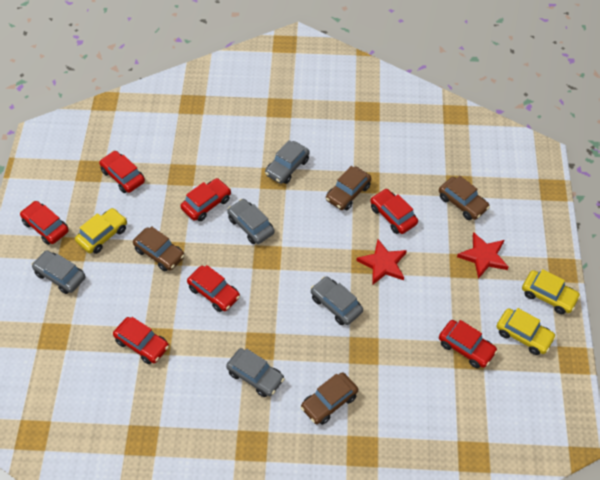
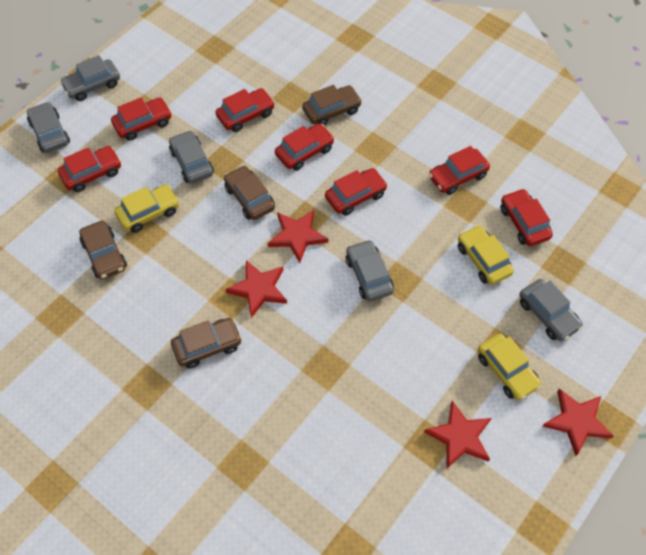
red star: 2 -> 4

